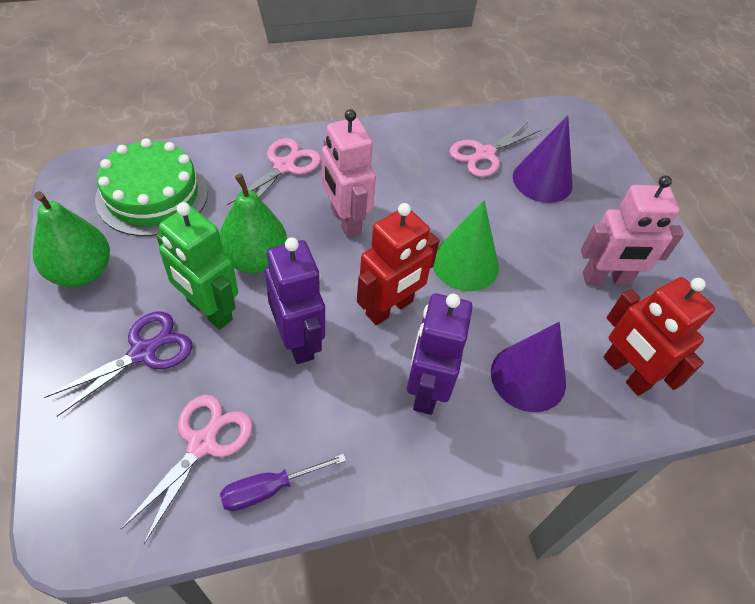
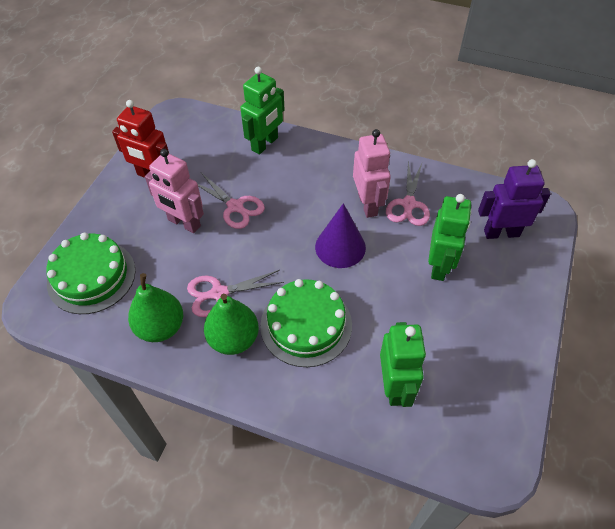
green cake: 1 -> 2
green cone: 1 -> 0
green robot: 1 -> 3
purple cone: 2 -> 1
purple robot: 2 -> 1
purple scissors: 1 -> 0
purple screwdriver: 1 -> 0
red robot: 2 -> 1

